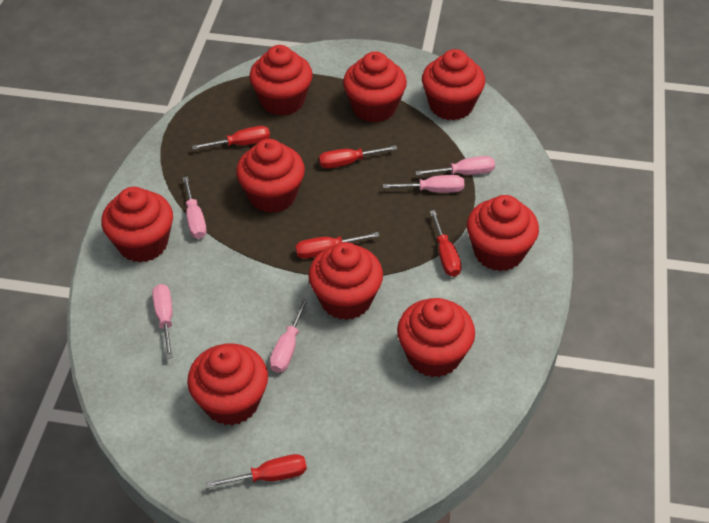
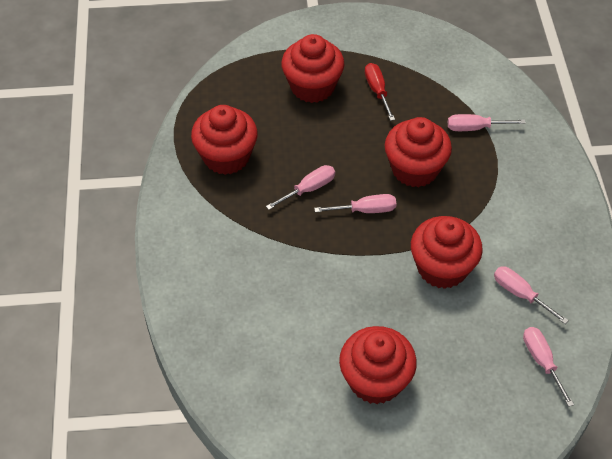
red cupcake: 9 -> 5
red screwdriver: 5 -> 1

